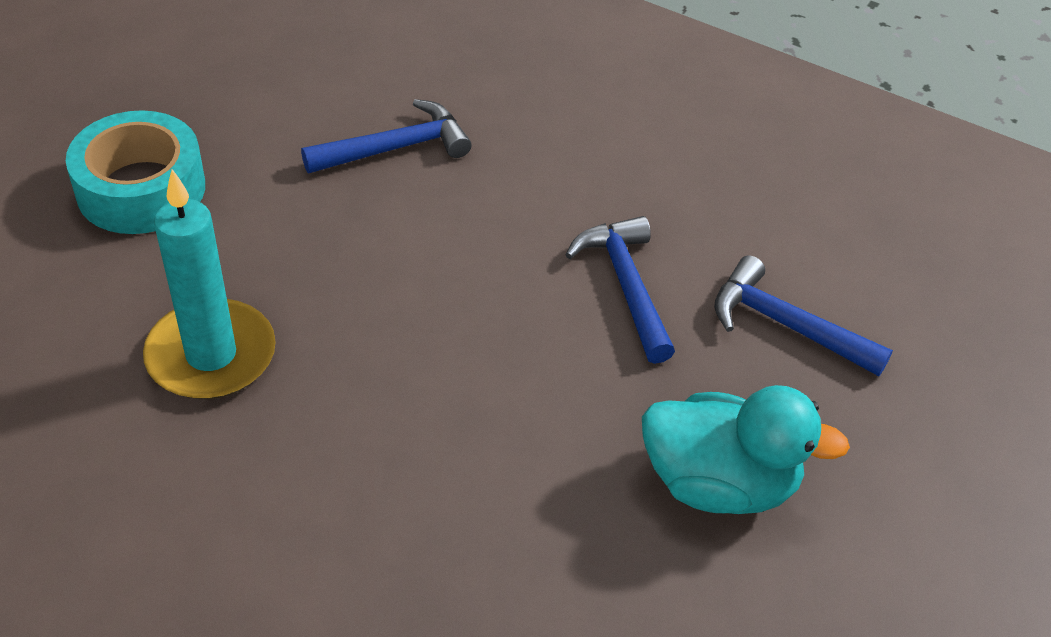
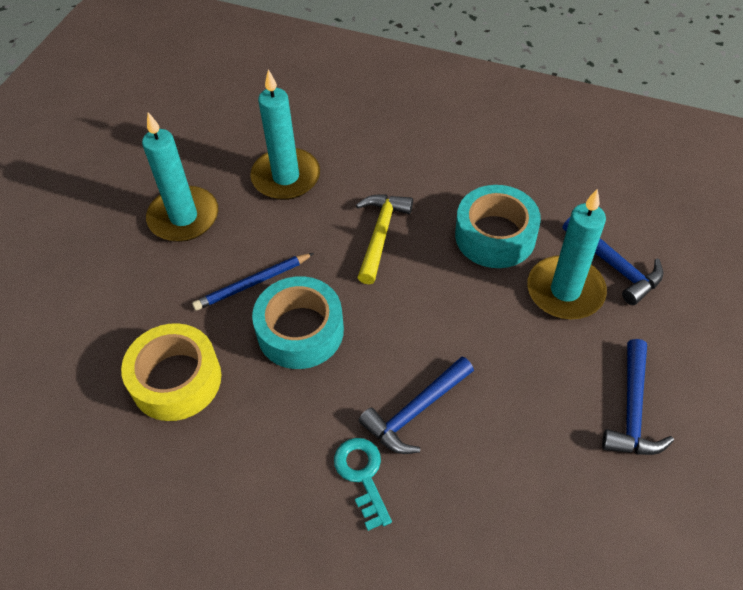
blue pencil: 0 -> 1
turquoise candle: 1 -> 3
turquoise duck: 1 -> 0
turquoise key: 0 -> 1
turquoise tape: 1 -> 2
yellow hammer: 0 -> 1
yellow tape: 0 -> 1

